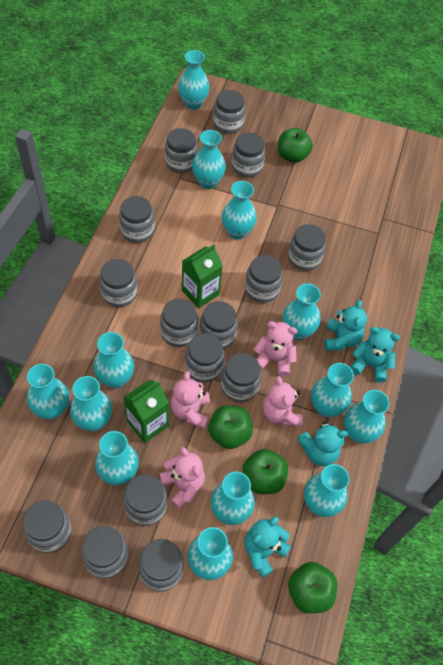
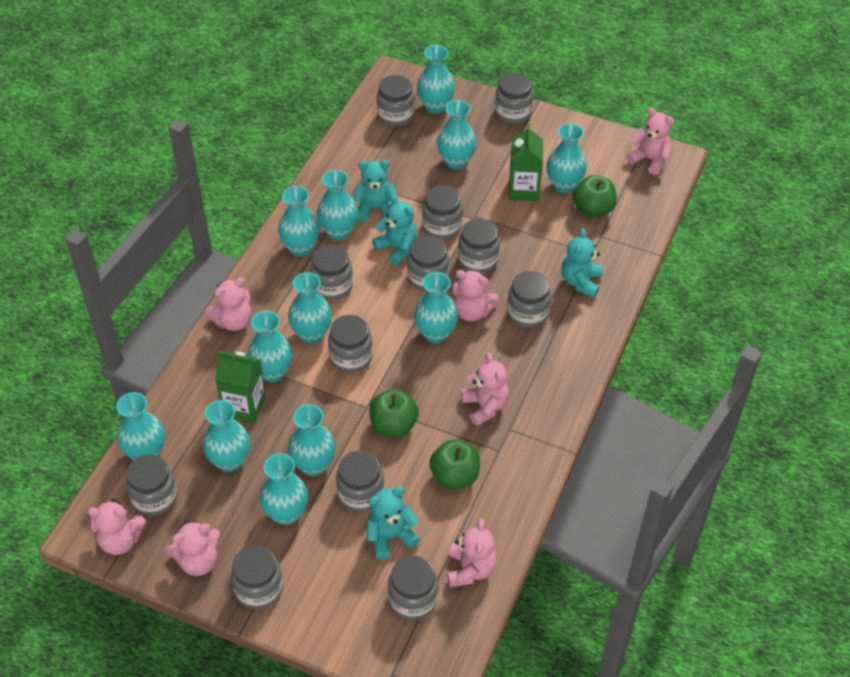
green apple: 4 -> 3
grey jar: 15 -> 12
pink teddy bear: 4 -> 7
turquoise vase: 13 -> 12

